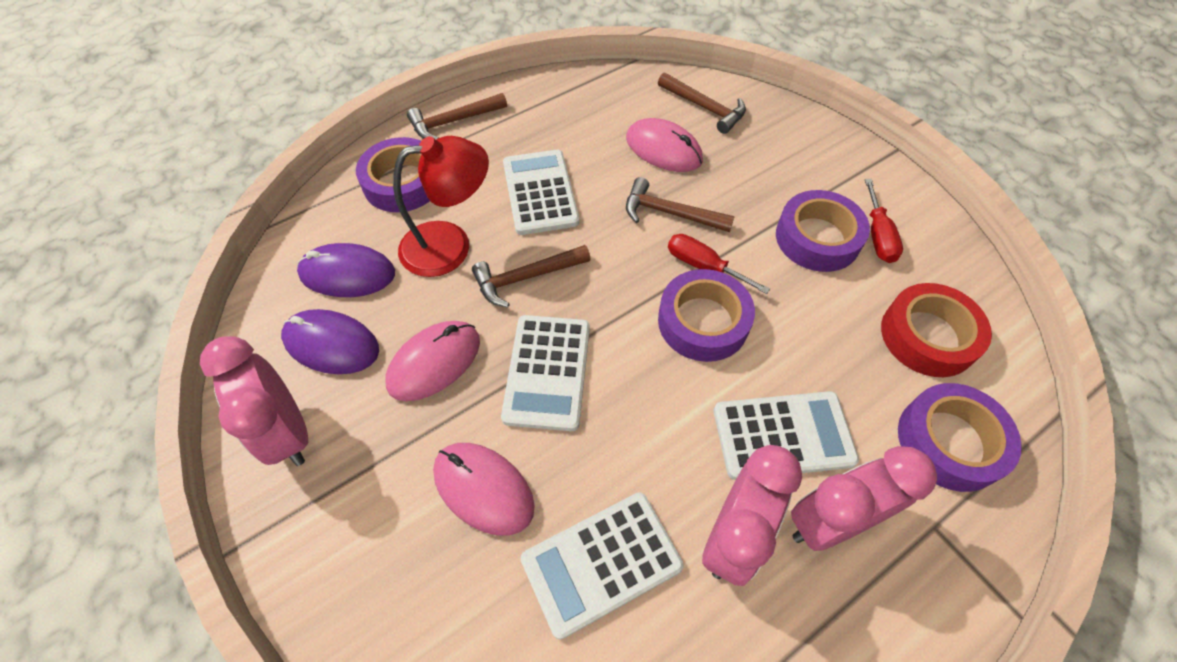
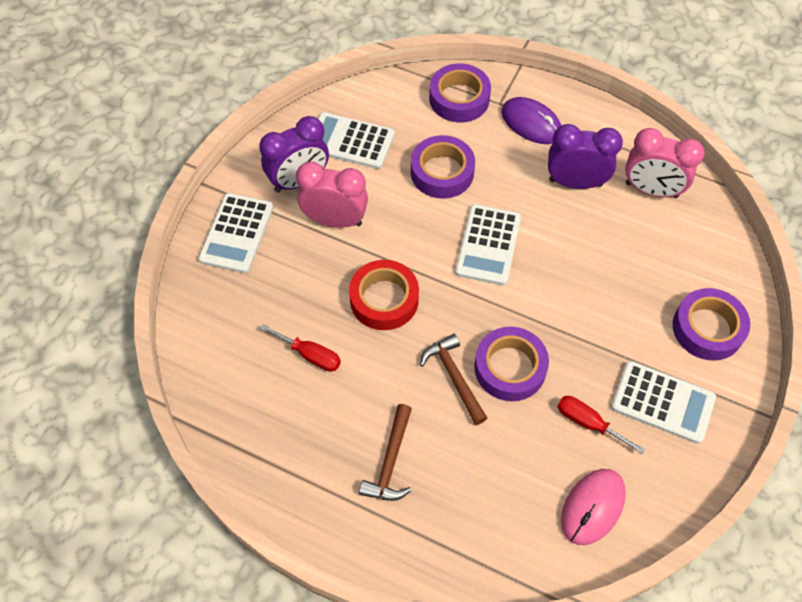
brown hammer: 4 -> 2
pink clock: 3 -> 2
pink mouse: 3 -> 1
purple clock: 0 -> 2
purple mouse: 2 -> 1
red lamp: 1 -> 0

